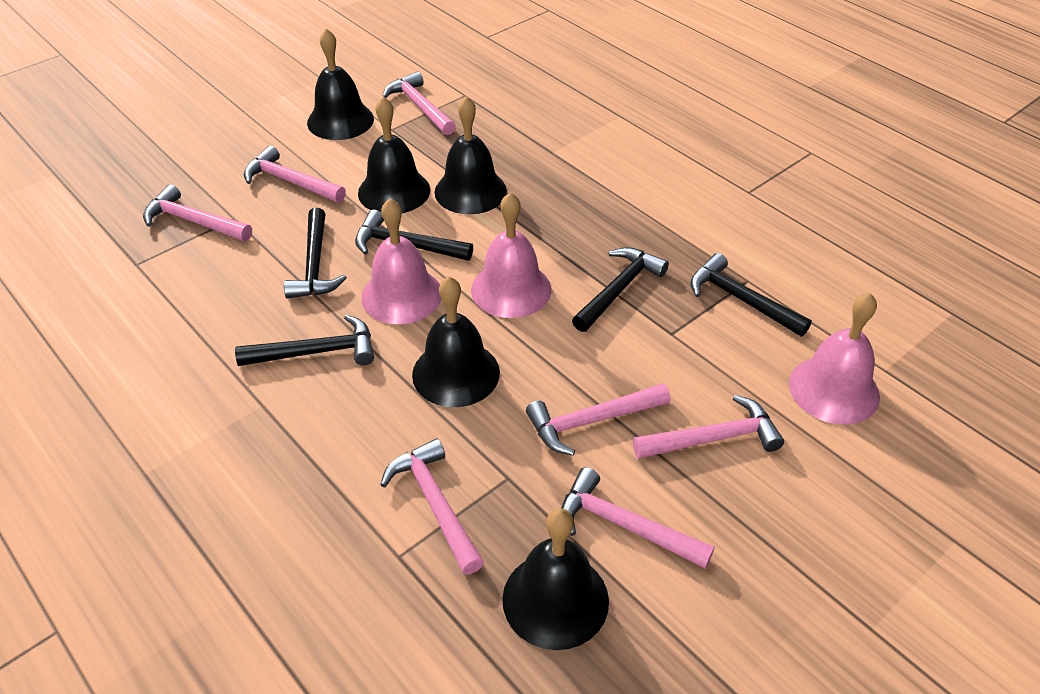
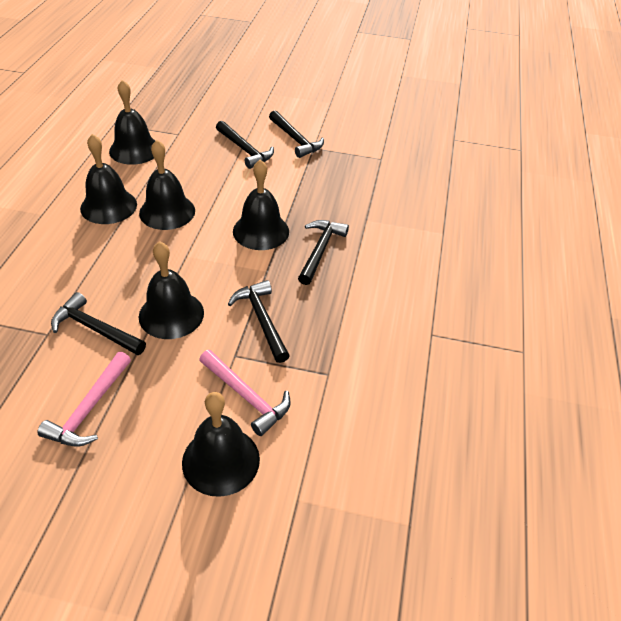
black bell: 5 -> 6
pink bell: 3 -> 0
pink hammer: 7 -> 2

